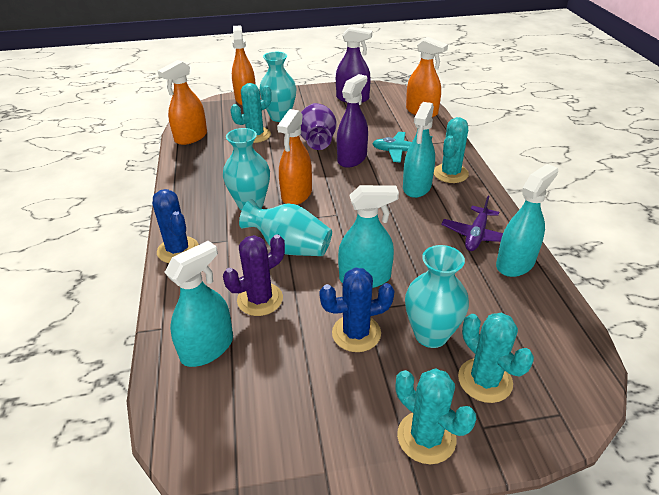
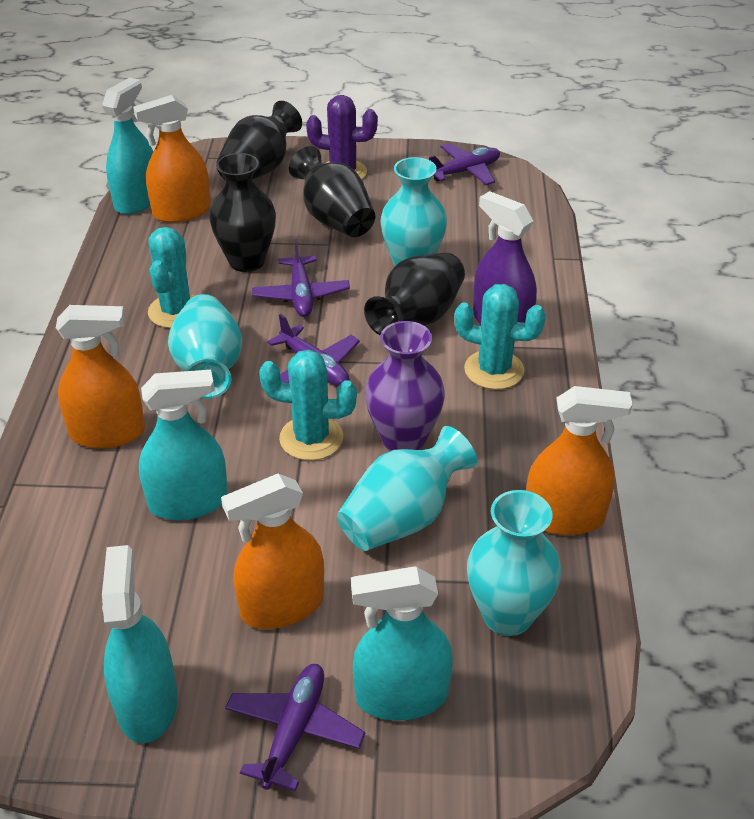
black vase: 0 -> 4
blue cactus: 2 -> 0
purple plane: 1 -> 4
purple spray bottle: 2 -> 1
turquoise cactus: 4 -> 3
turquoise plane: 1 -> 0

